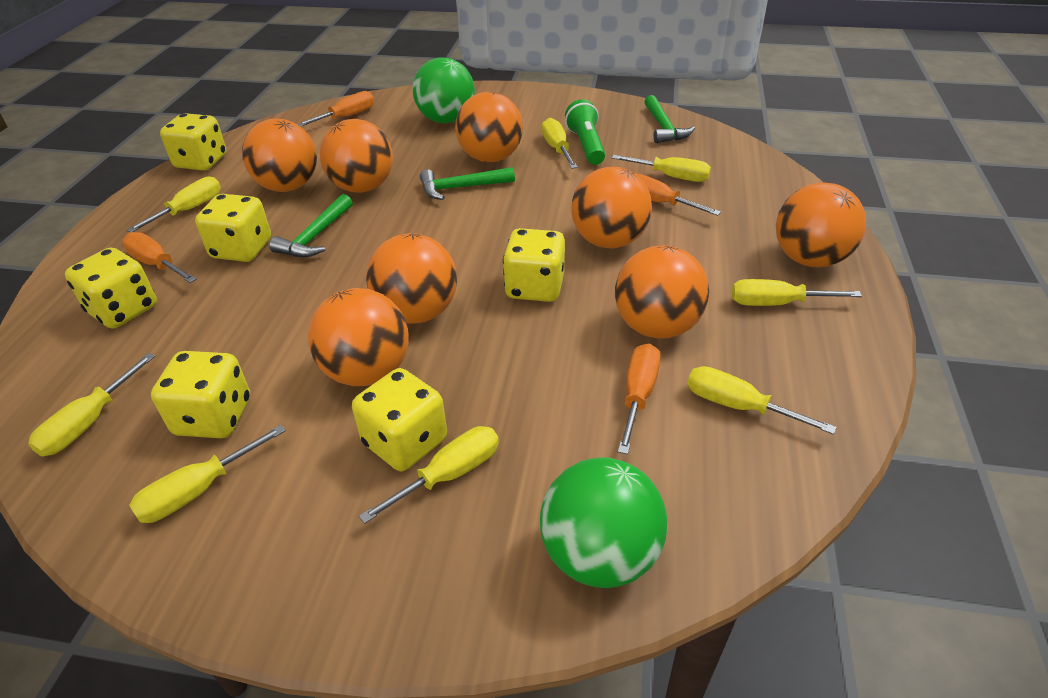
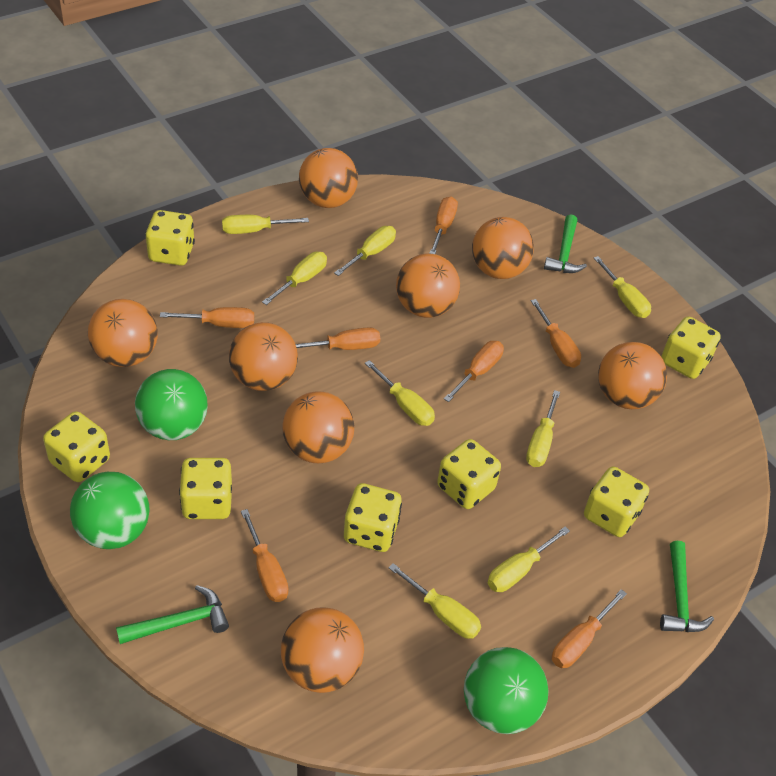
green ball: 2 -> 3
green flashlight: 1 -> 0
orange screwdriver: 4 -> 7
yellow dice: 6 -> 7

